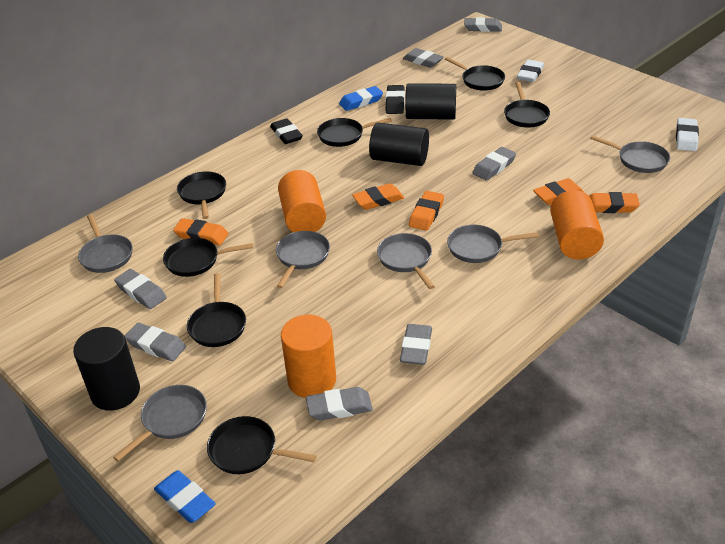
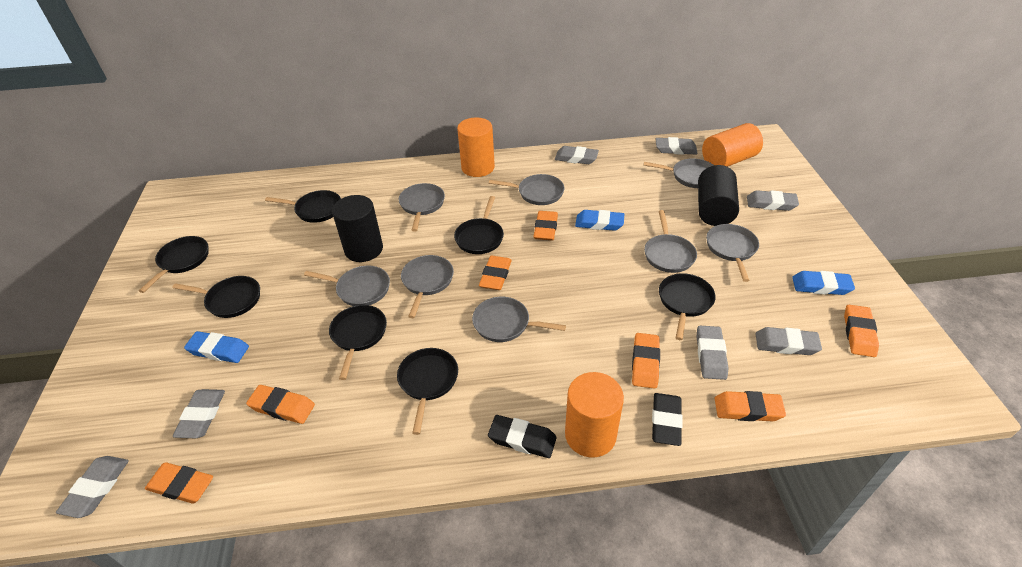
black cylinder: 3 -> 2
blue eraser: 2 -> 3
grey pan: 6 -> 8
orange eraser: 5 -> 7
white eraser: 2 -> 0

